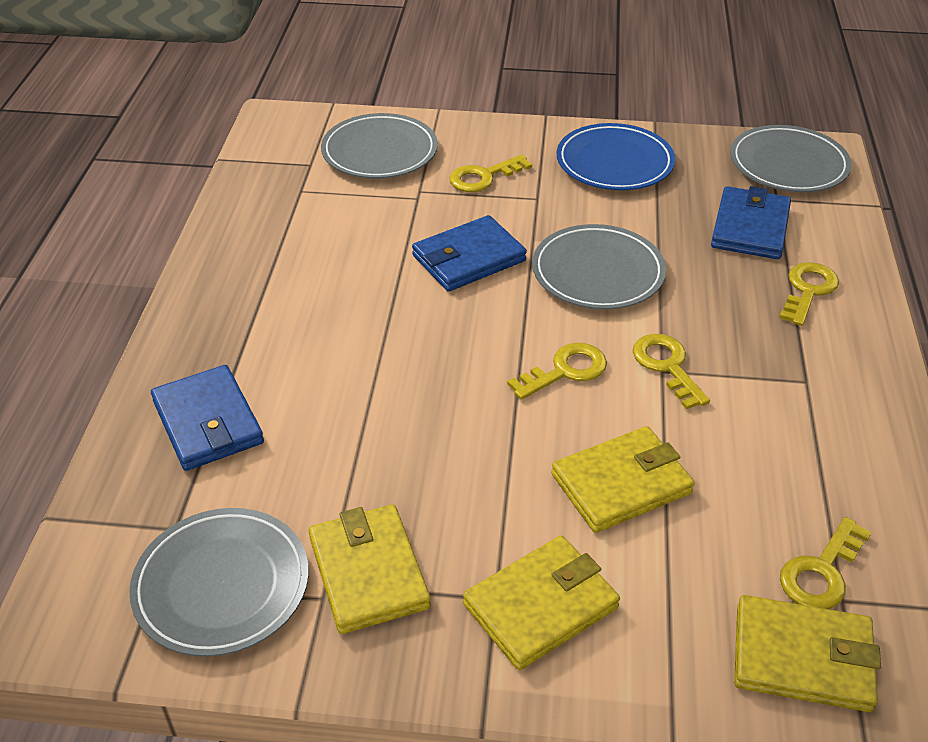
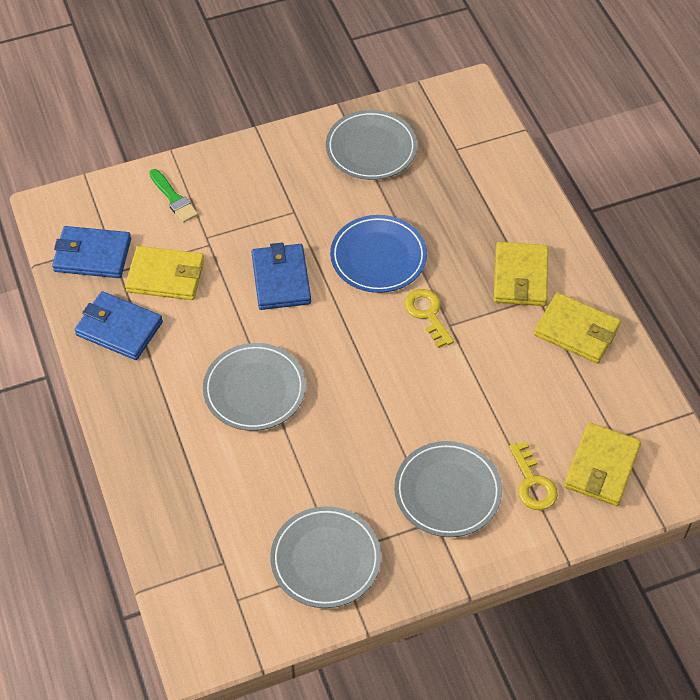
green brush: 0 -> 1
yellow key: 5 -> 2

